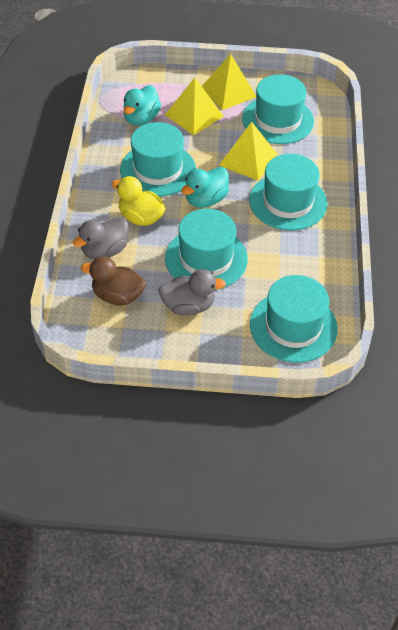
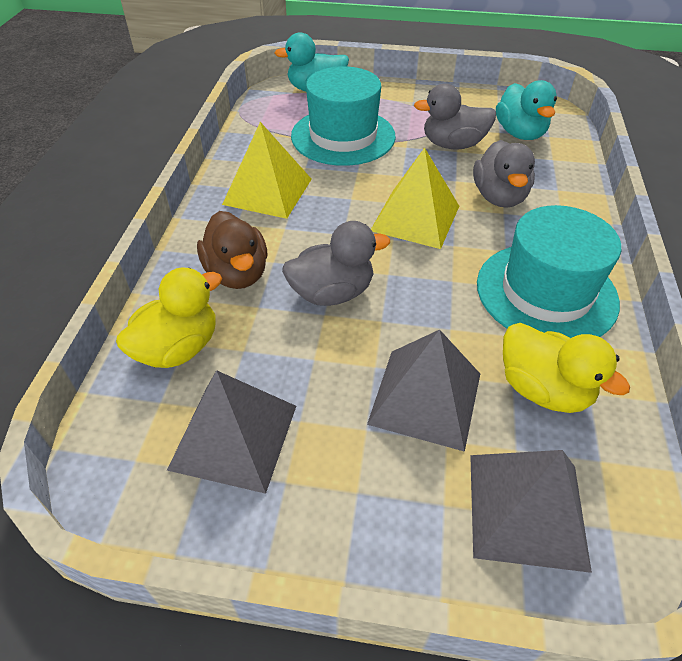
grey duck: 2 -> 3
grey pyramid: 0 -> 3
turquoise hat: 5 -> 2
yellow duck: 1 -> 2
yellow pyramid: 3 -> 2

